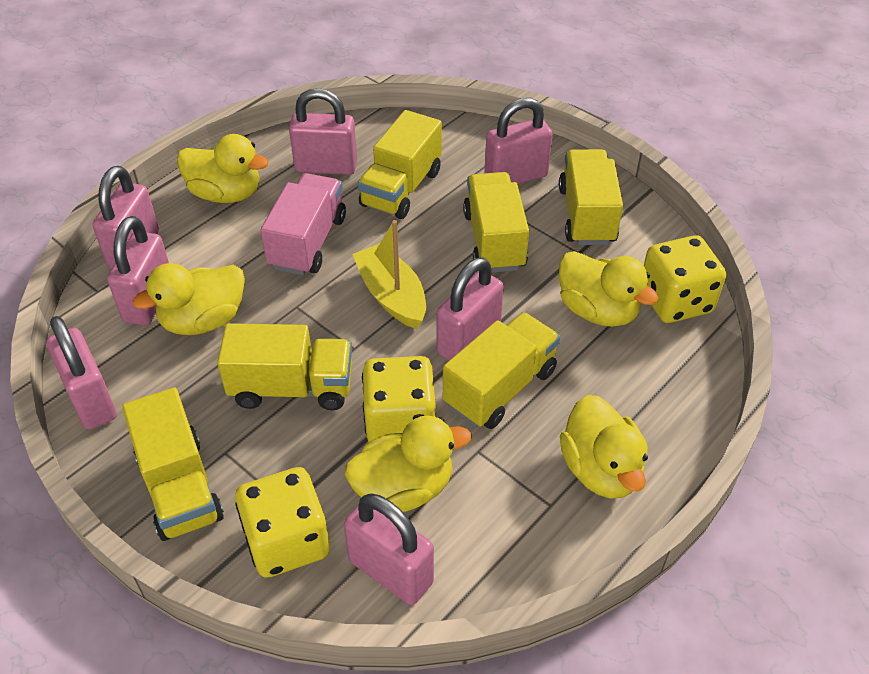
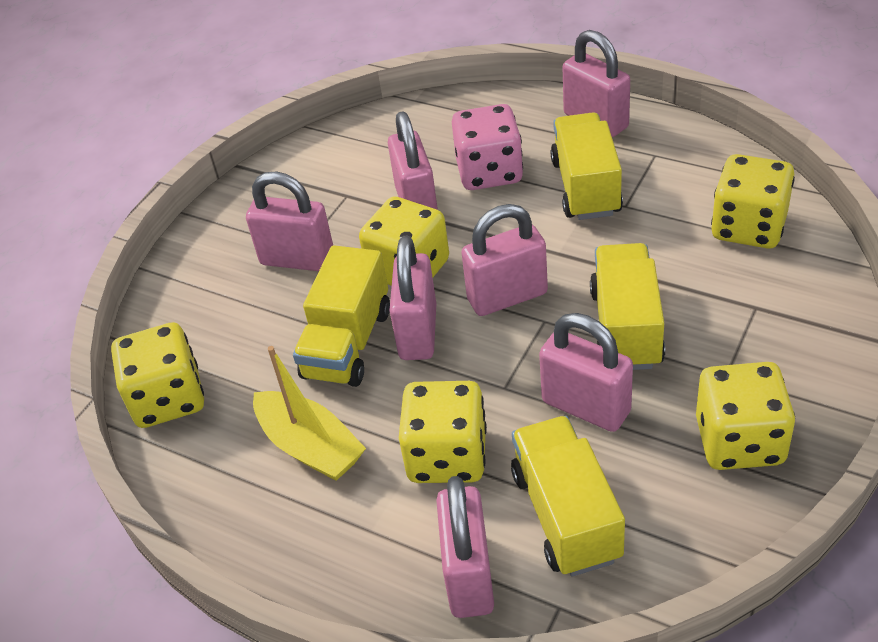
pink dice: 0 -> 1
pink truck: 1 -> 0
yellow dice: 3 -> 5
yellow duck: 5 -> 0
yellow truck: 6 -> 4

